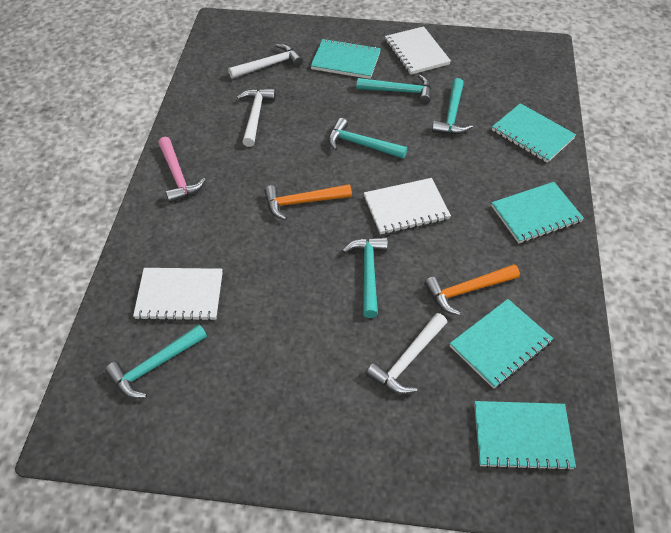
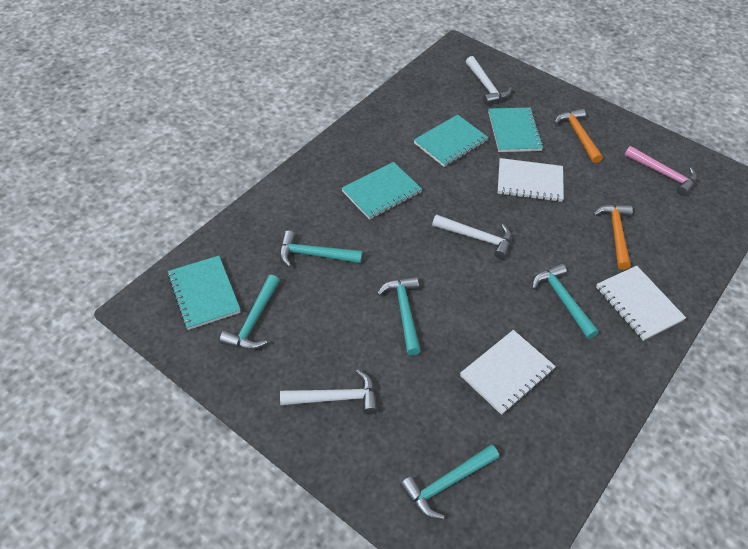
turquoise notebook: 5 -> 4

